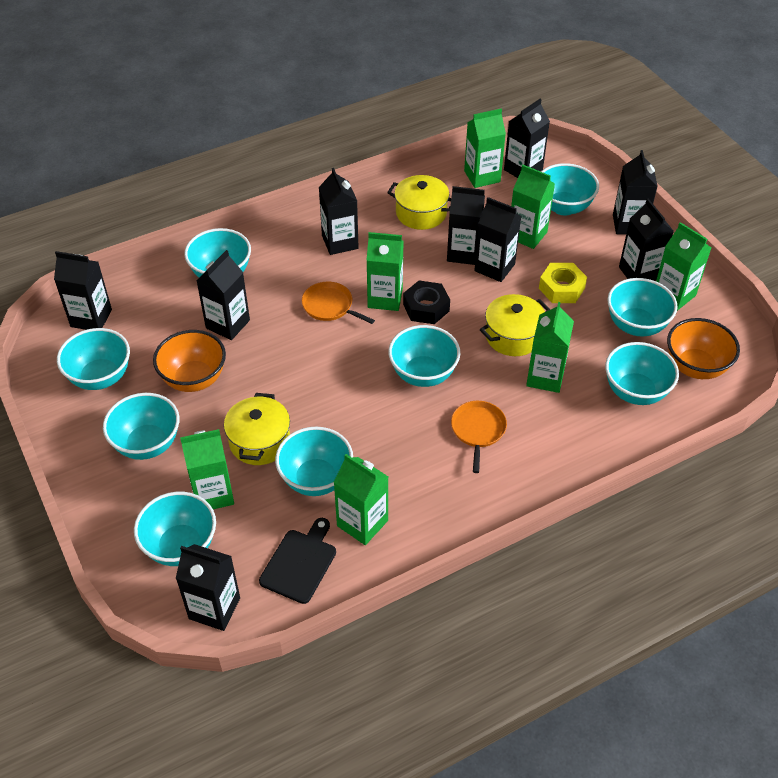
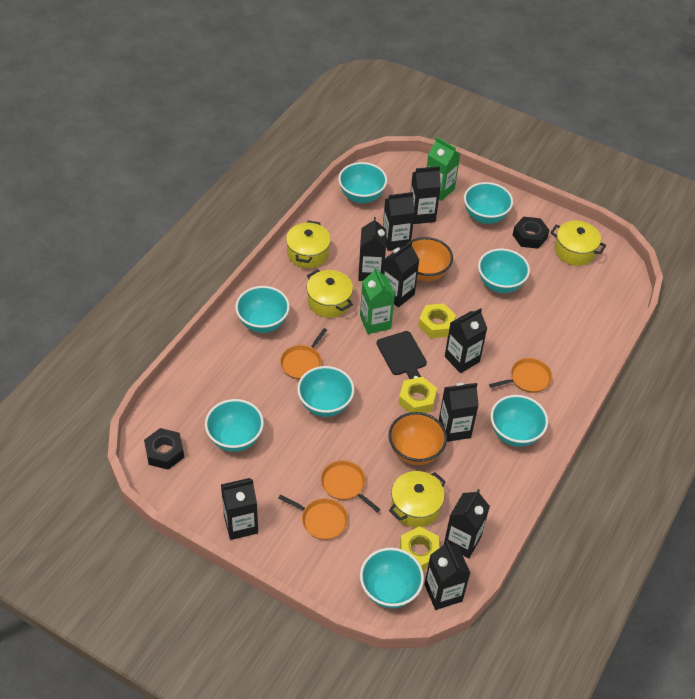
black nut: 1 -> 2
green carton: 7 -> 2
orange pan: 2 -> 4
turquoise bowl: 9 -> 8
yellow nut: 1 -> 3
yellow pot: 3 -> 4

